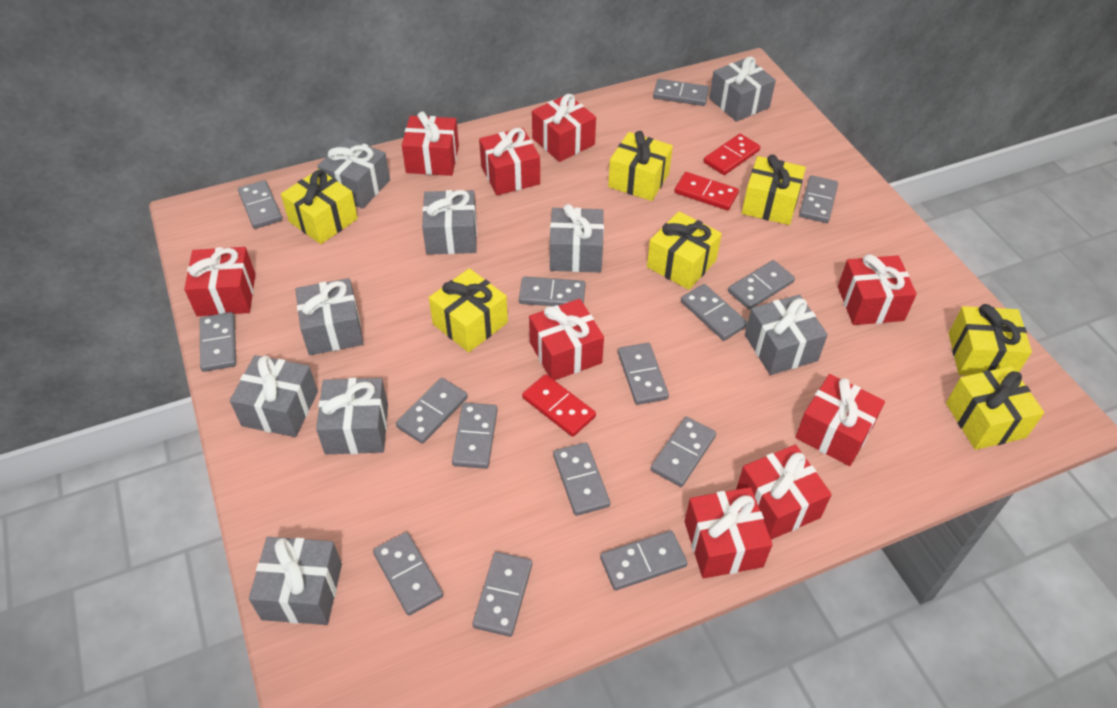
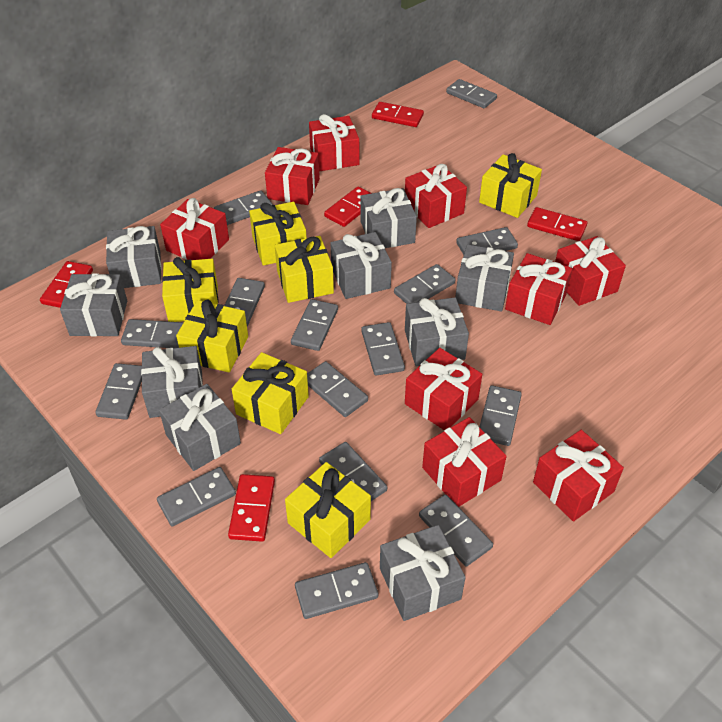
red domino: 3 -> 5

